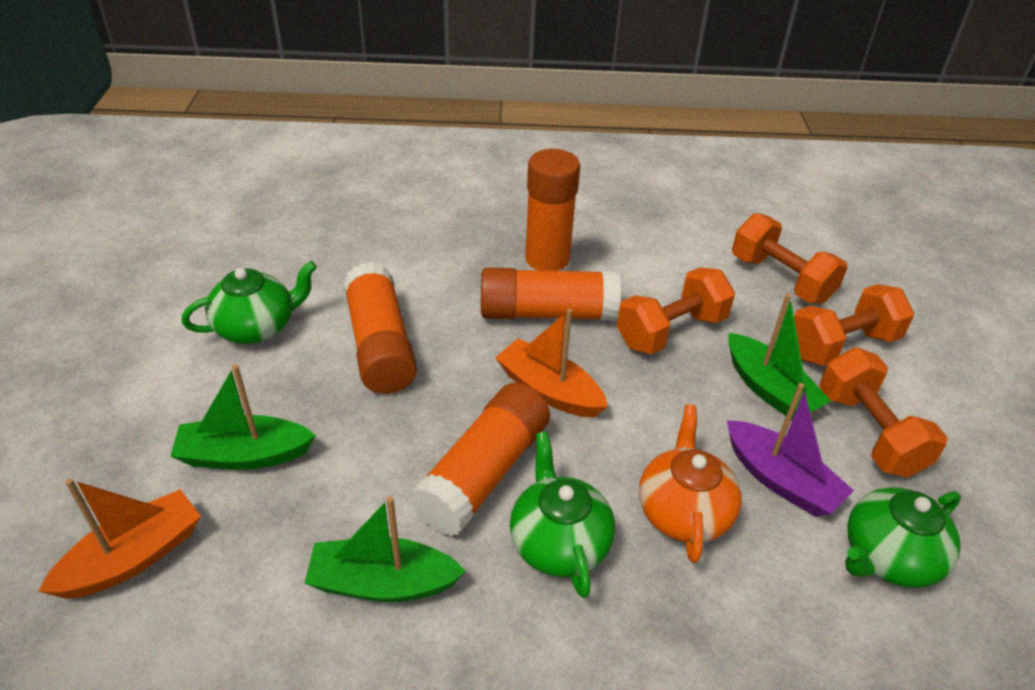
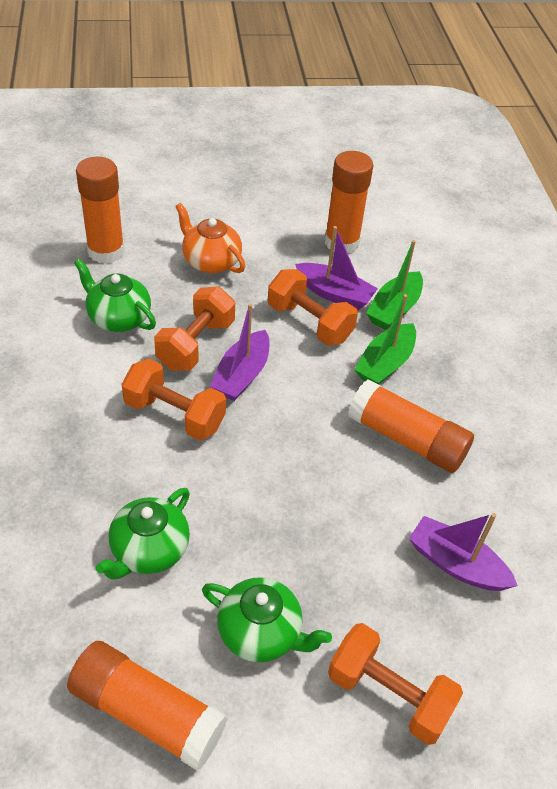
green boat: 3 -> 2
orange boat: 2 -> 0
purple boat: 1 -> 3

